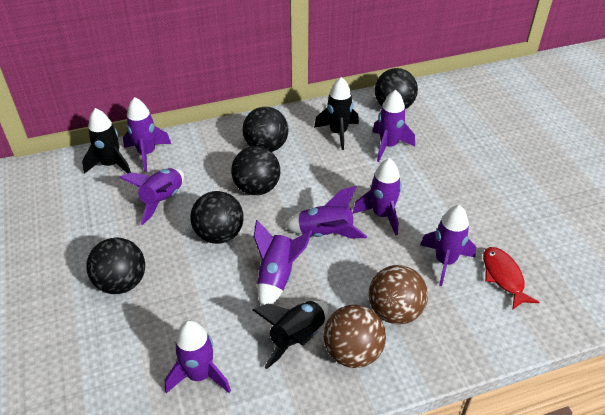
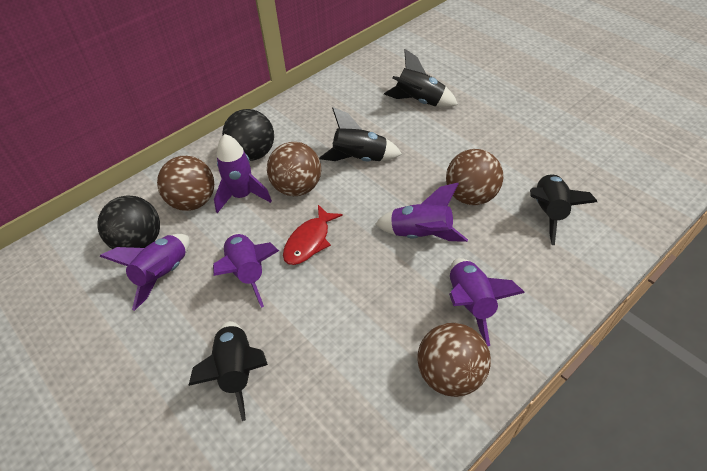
black ball: 5 -> 2
black rocket: 3 -> 4
brown ball: 2 -> 4
purple rocket: 8 -> 5

